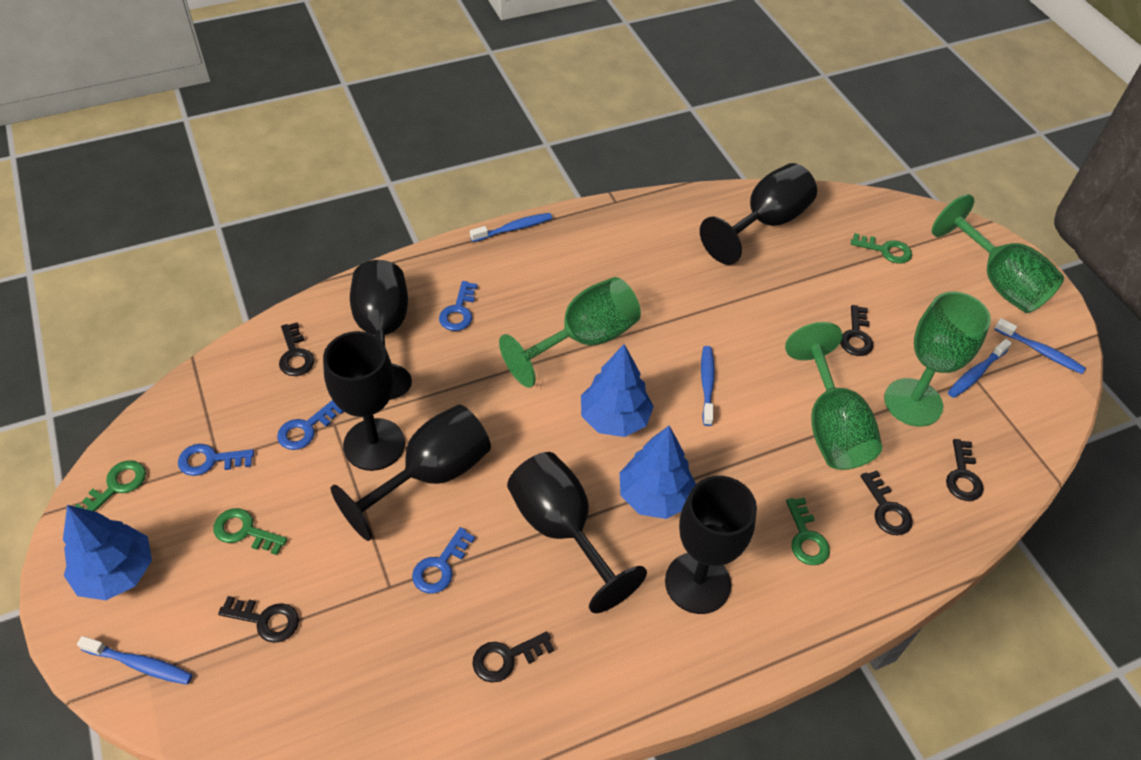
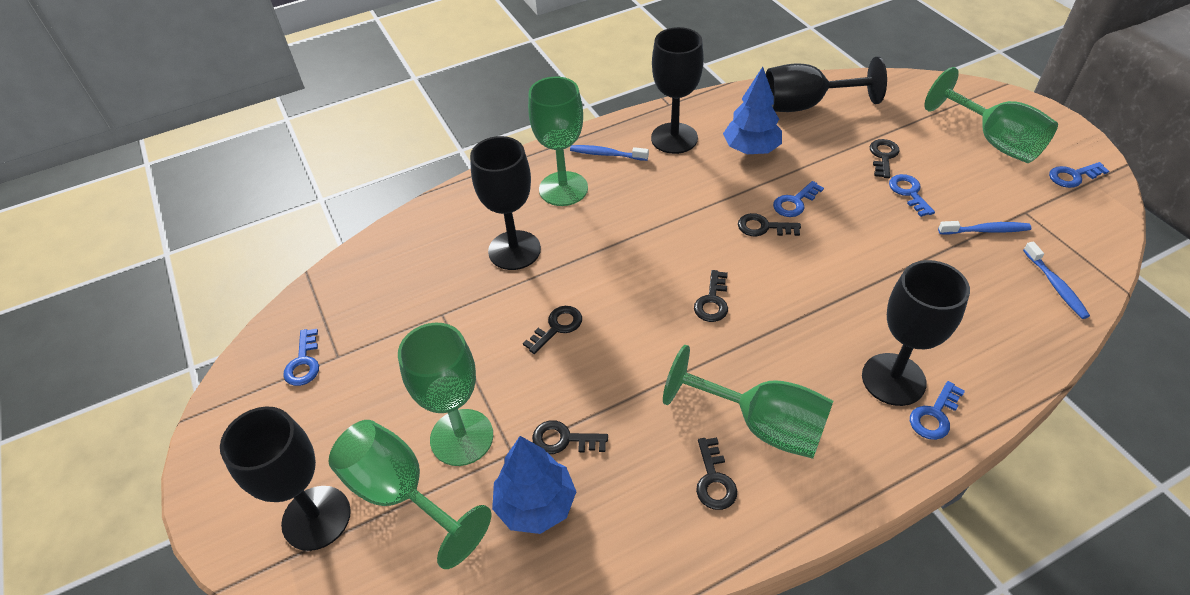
black goblet: 6 -> 5
blue key: 4 -> 5
blue toothbrush: 5 -> 3
blue tree: 3 -> 2
green goblet: 4 -> 5
green key: 4 -> 0

